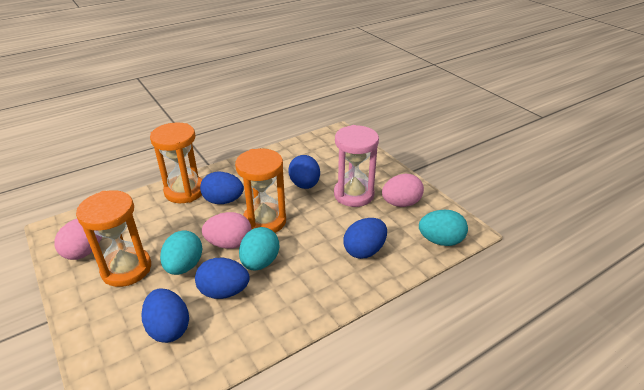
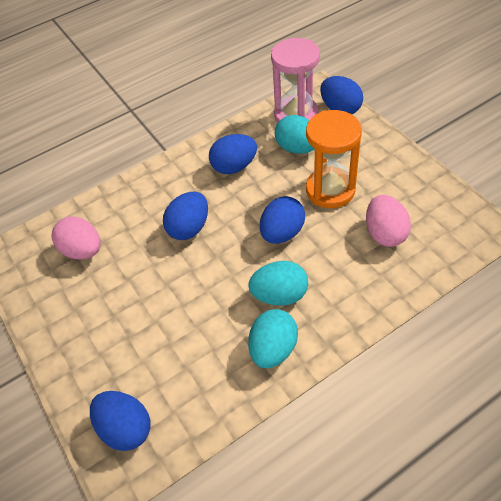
orange hourglass: 3 -> 1
pink egg: 3 -> 2

